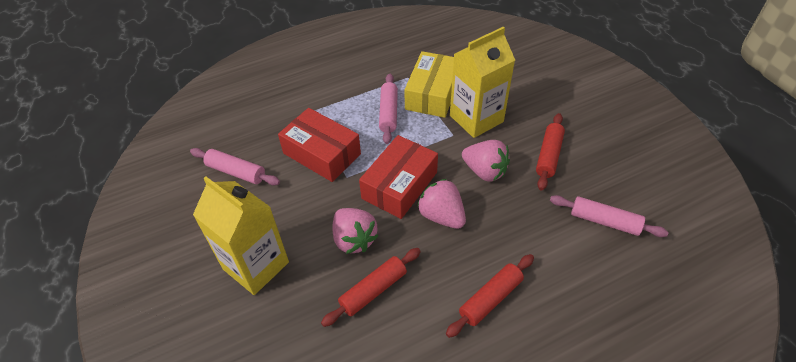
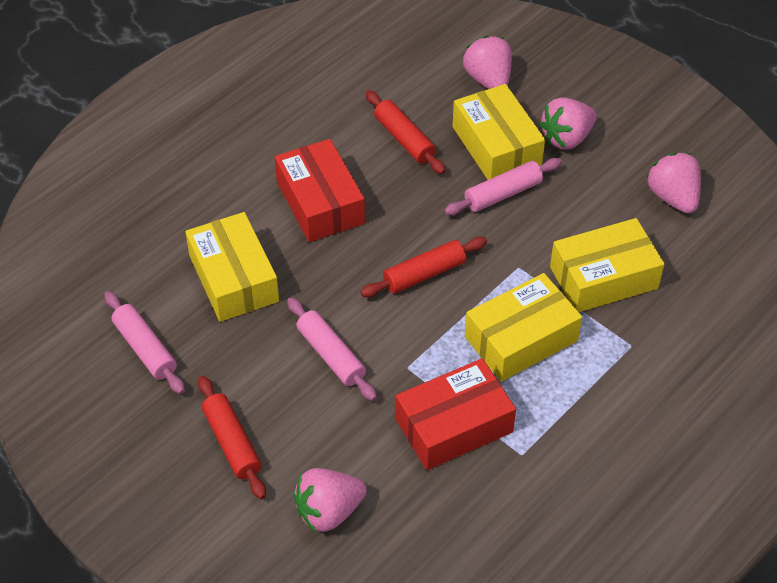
pink strawberry: 3 -> 4
yellow box: 1 -> 4
yellow carton: 2 -> 0

